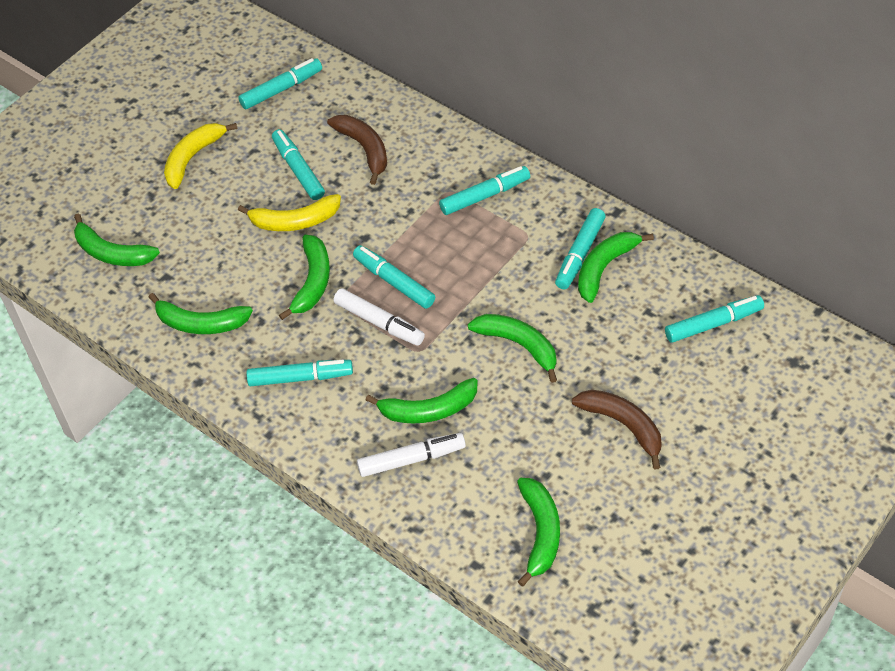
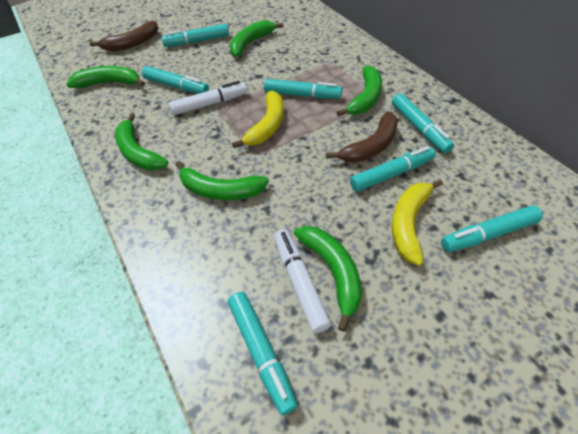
green banana: 7 -> 6

